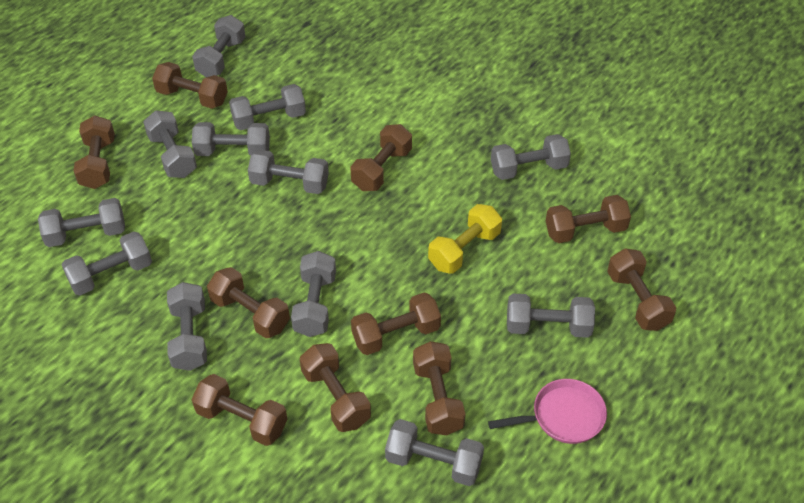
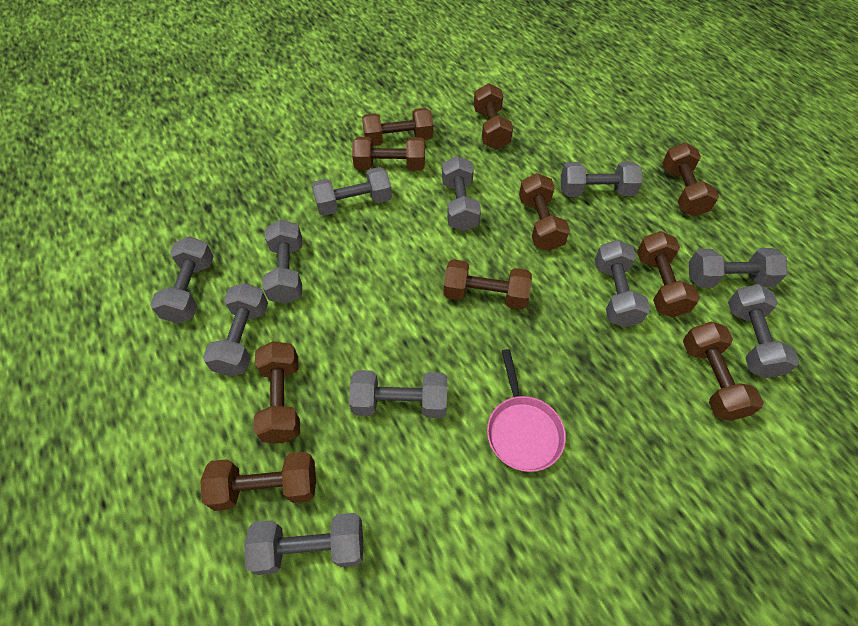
grey dumbbell: 12 -> 11
yellow dumbbell: 1 -> 0

